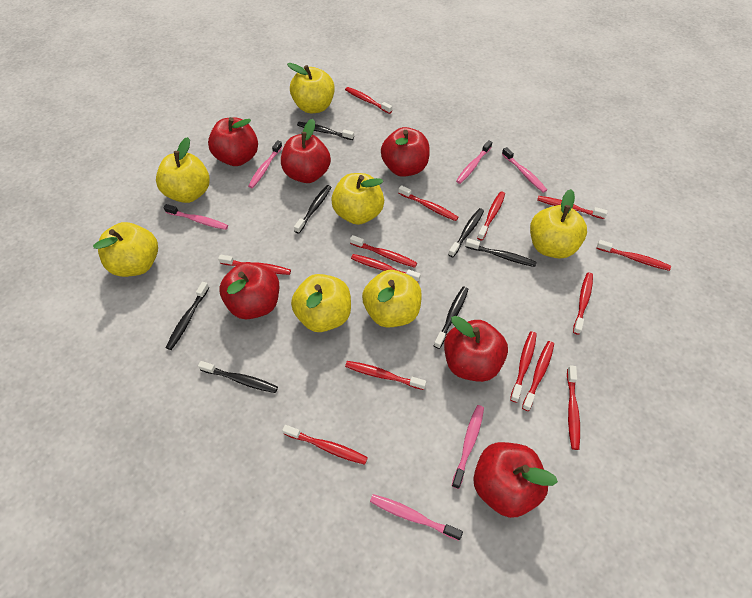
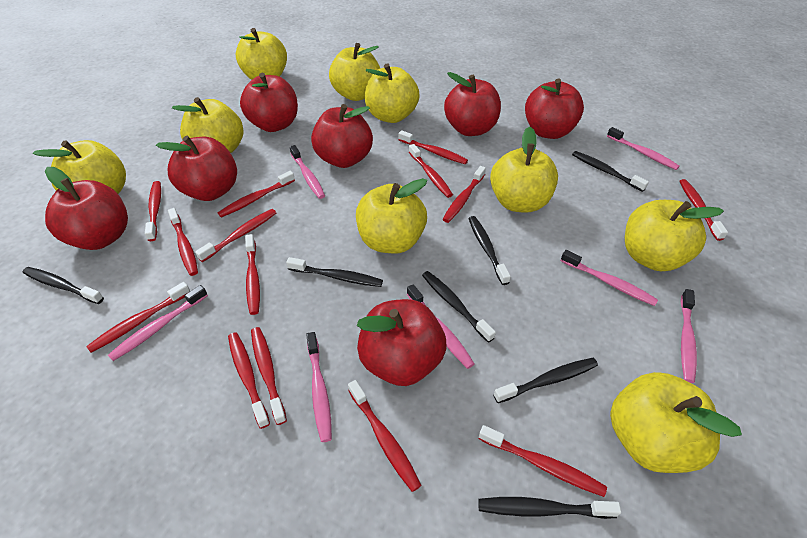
pink toothbrush: 6 -> 7
red apple: 6 -> 7
yellow apple: 7 -> 9

